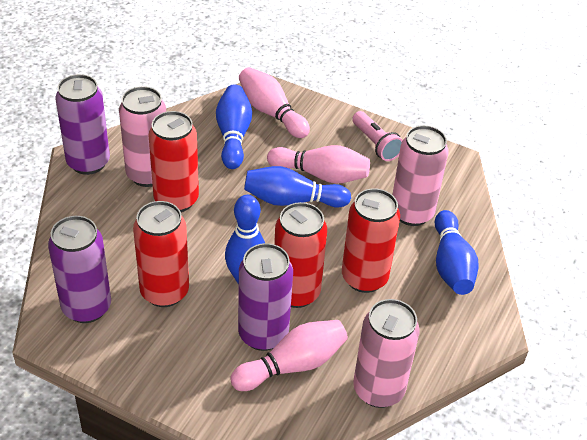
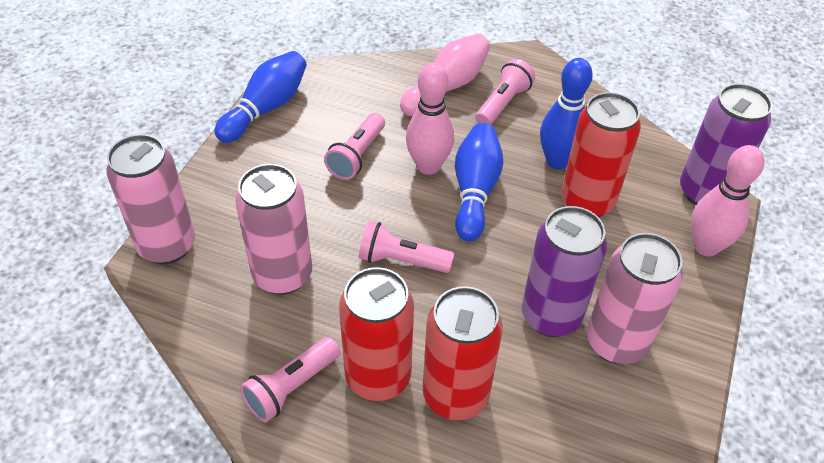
blue bowling pin: 4 -> 3
pink flashlight: 1 -> 4
purple can: 3 -> 2
red can: 4 -> 3

